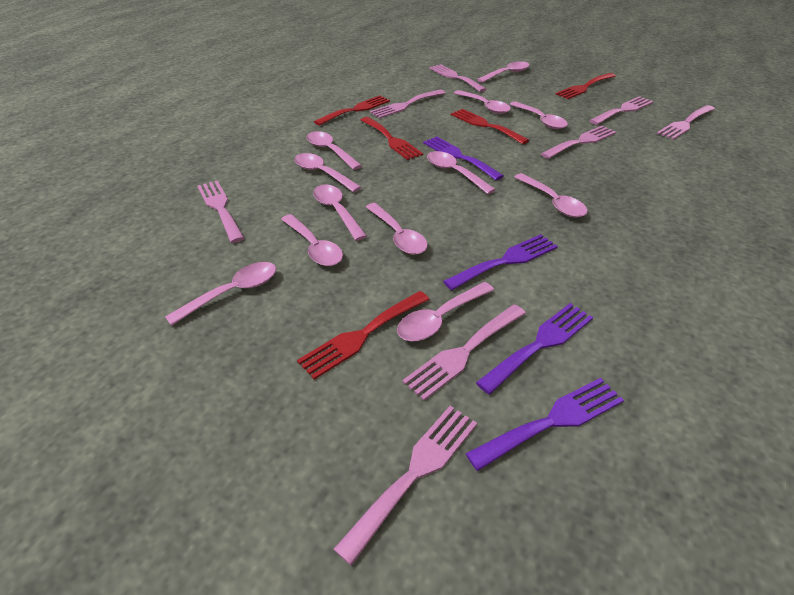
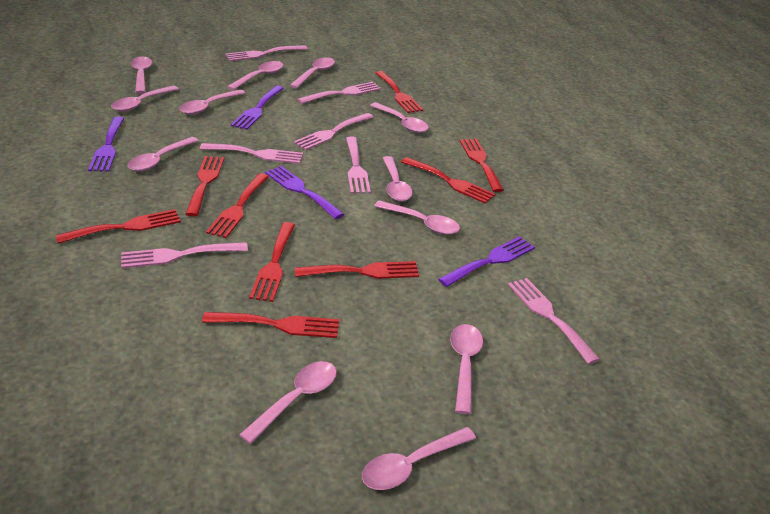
pink fork: 8 -> 7
red fork: 5 -> 9

